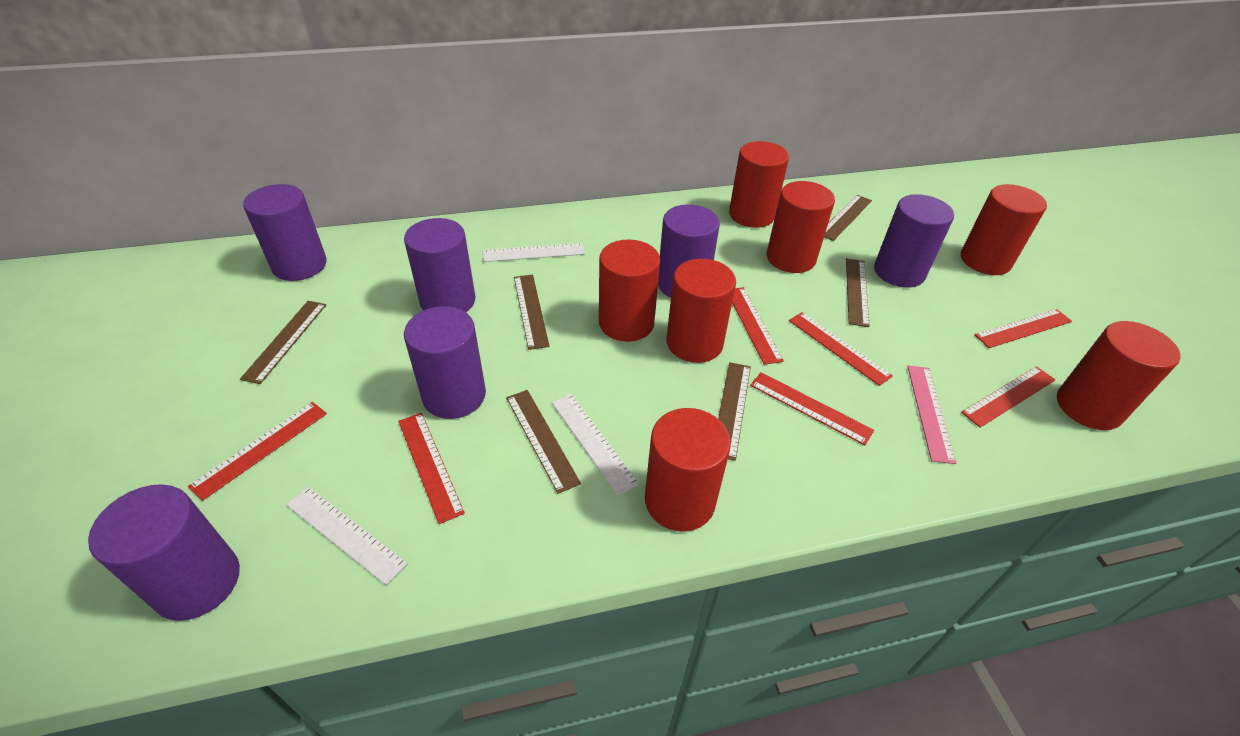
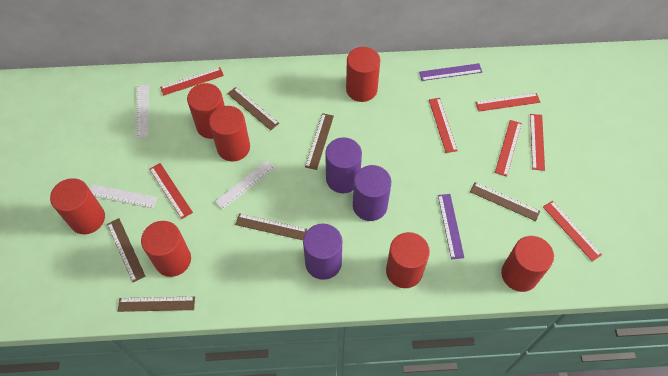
pink ruler: 1 -> 0
purple cylinder: 6 -> 3
purple ruler: 0 -> 2

